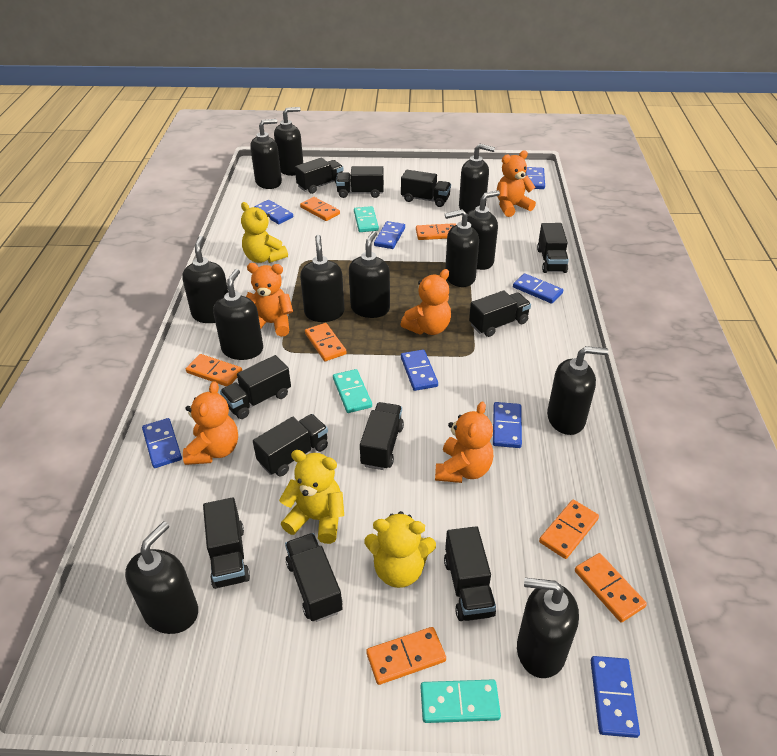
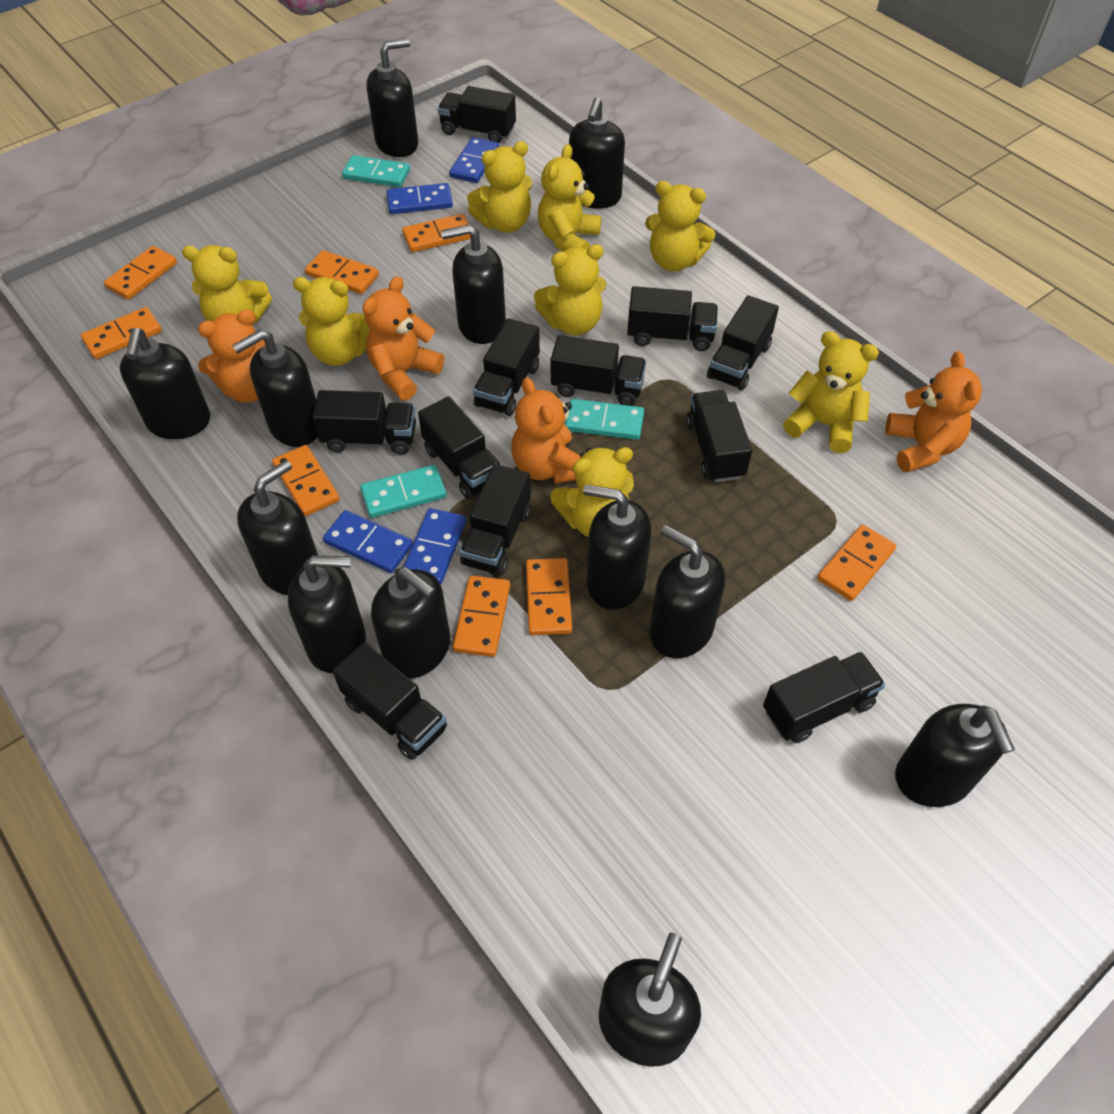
blue domino: 8 -> 4
orange domino: 7 -> 8
orange teddy bear: 5 -> 4
yellow teddy bear: 3 -> 8

